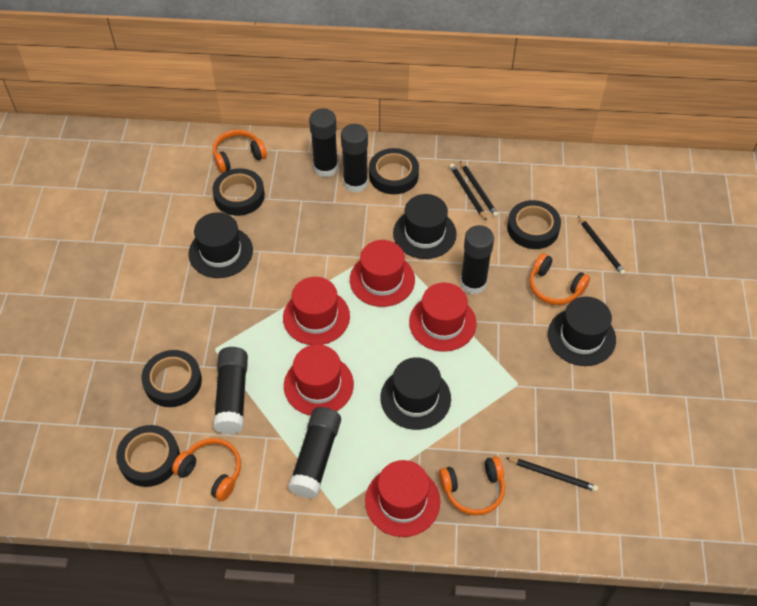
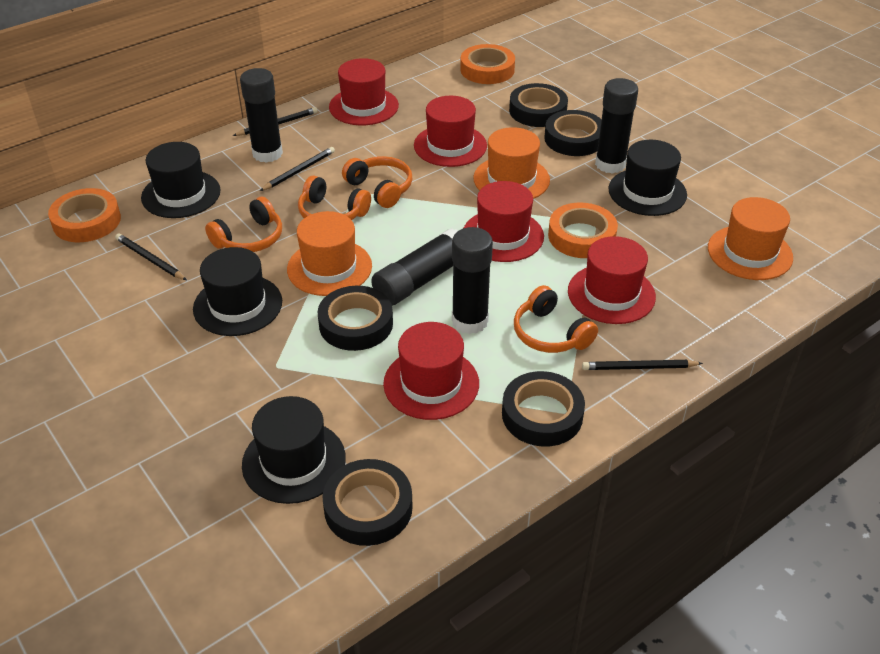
black glue stick: 5 -> 4
orange hat: 0 -> 3
orange tape: 0 -> 3

